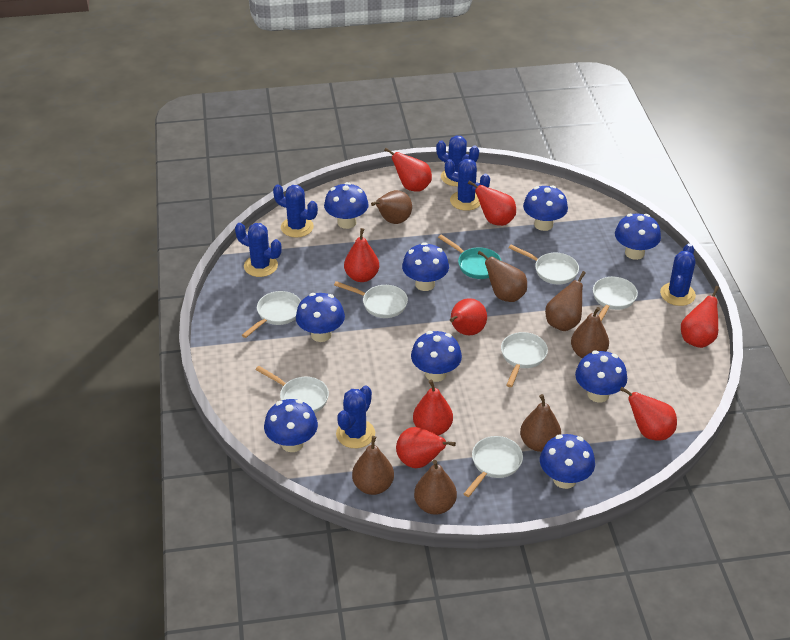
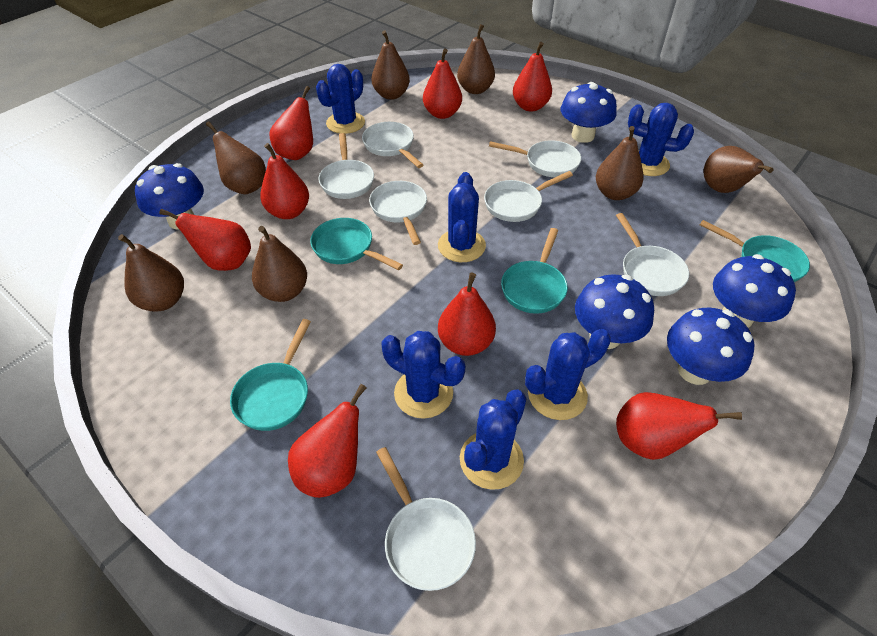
blue mushroom: 9 -> 5
turquoise pan: 1 -> 4

